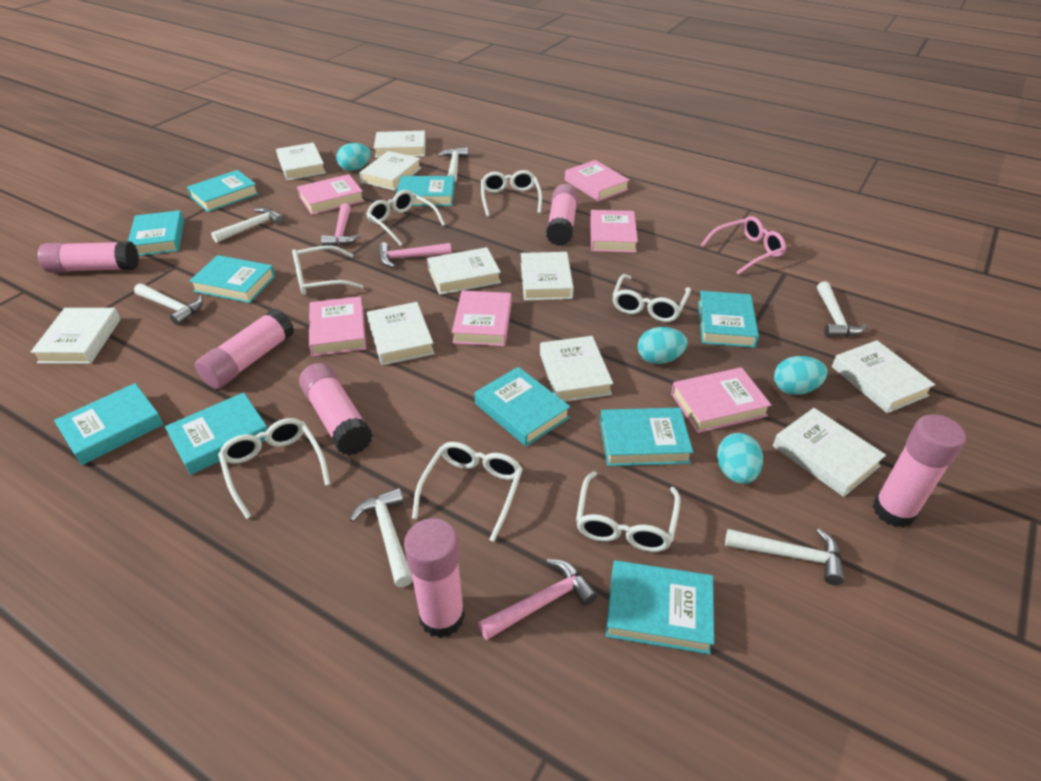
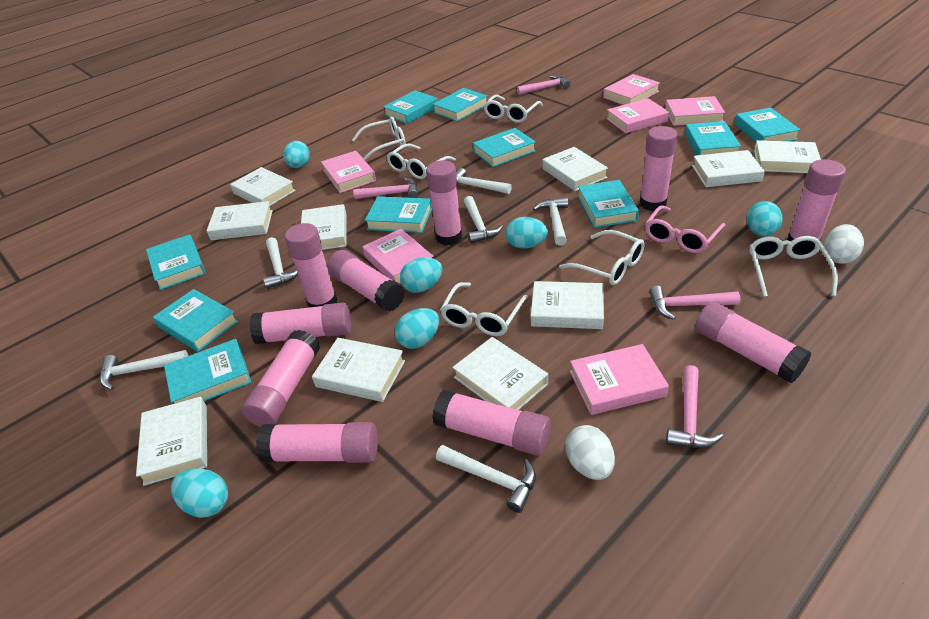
pink glue stick: 6 -> 10
pink hammer: 3 -> 4
turquoise egg: 4 -> 6
white egg: 0 -> 2
white glasses: 7 -> 6

